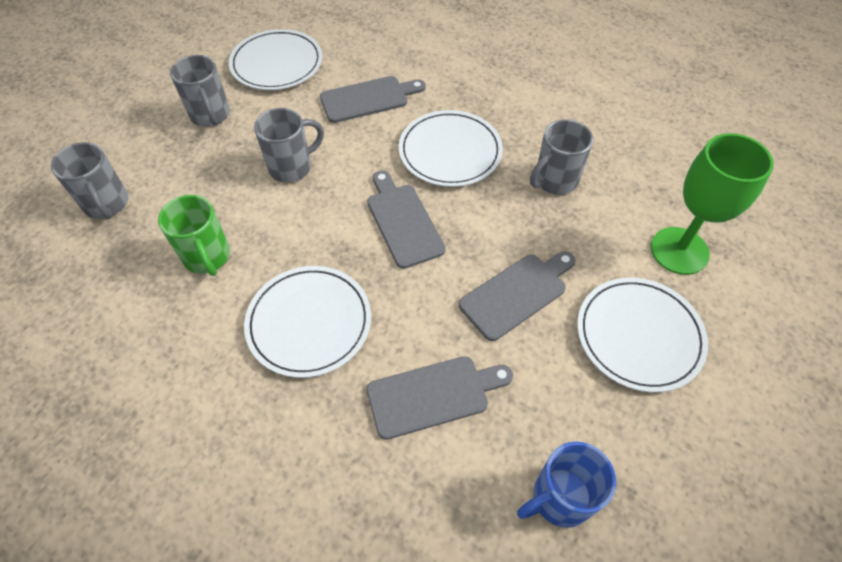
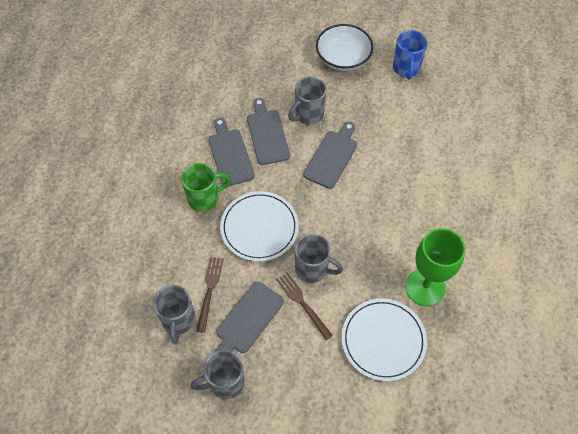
brown fork: 0 -> 2
white bowl: 0 -> 1
white plate: 4 -> 2

